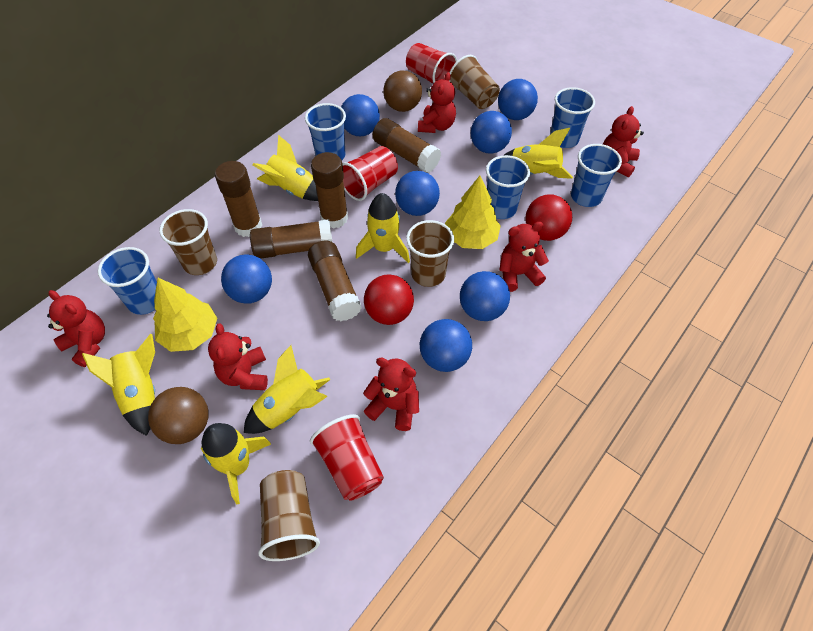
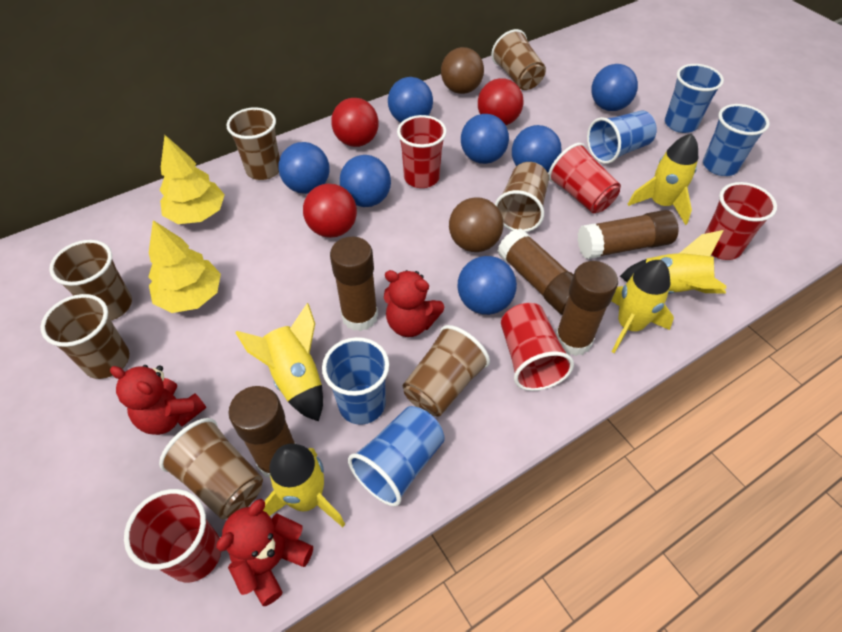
brown cup: 4 -> 7
red ball: 2 -> 3
red cup: 3 -> 5
red teddy bear: 6 -> 3
yellow rocket: 6 -> 5

